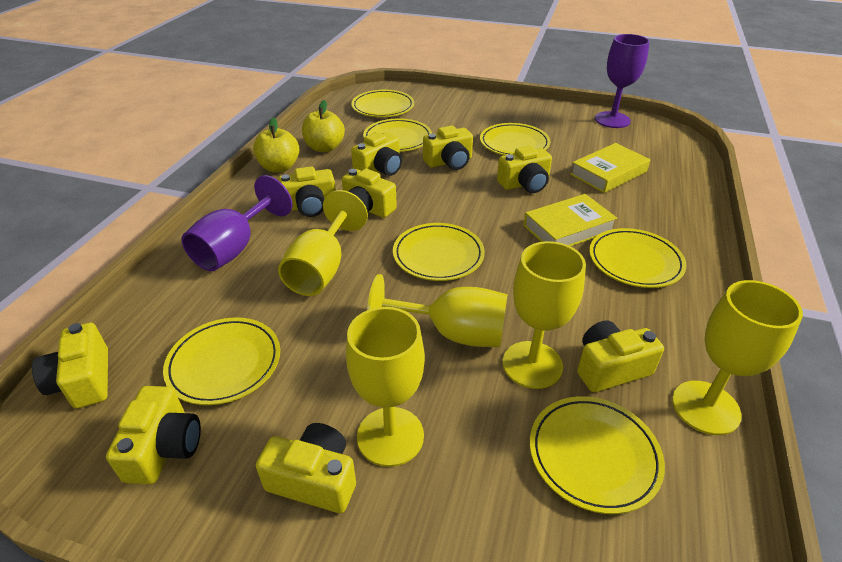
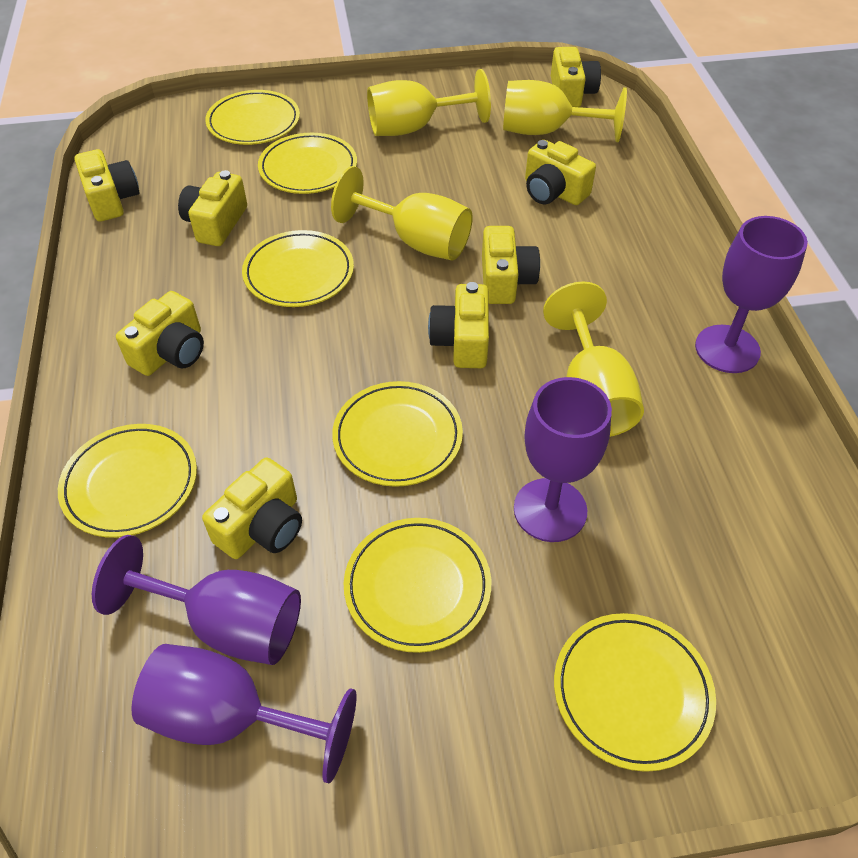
purple goblet: 2 -> 4
yellow apple: 2 -> 0
yellow book: 2 -> 0
yellow camera: 9 -> 8
yellow goblet: 5 -> 4

